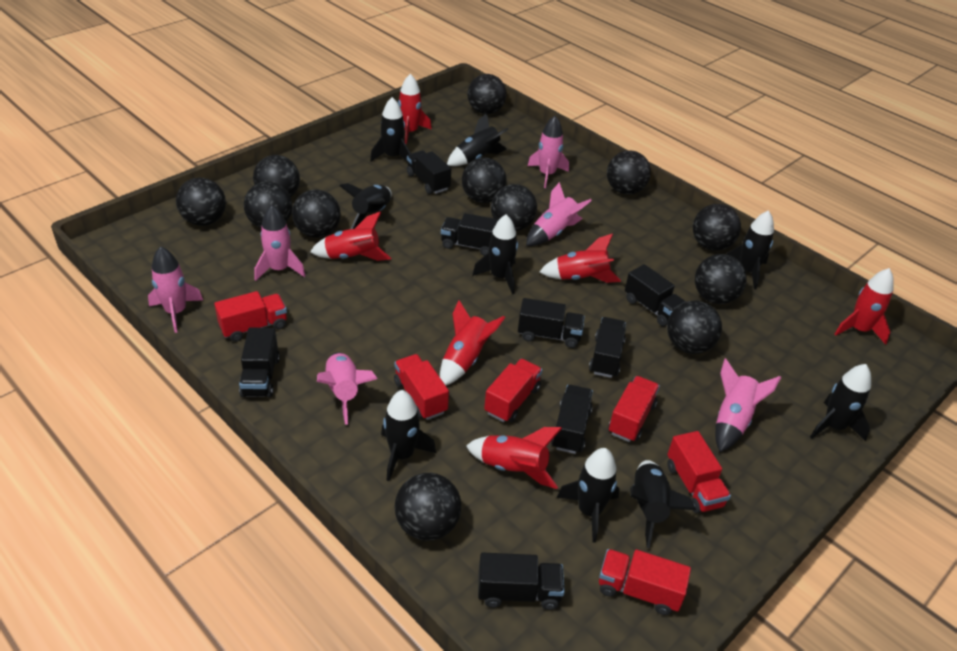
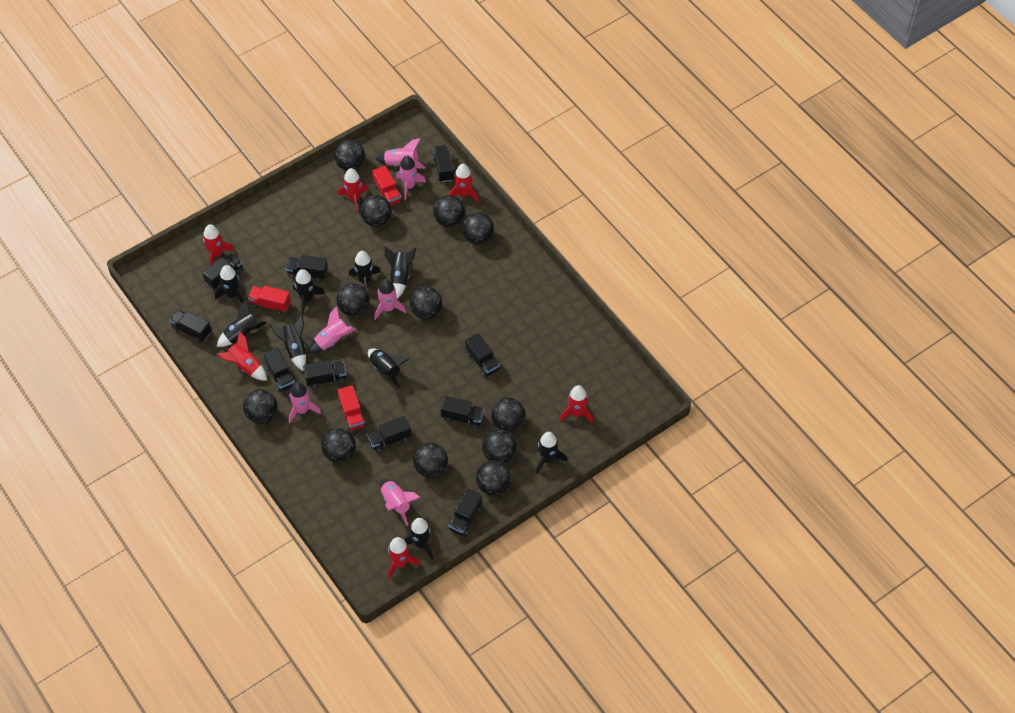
black truck: 8 -> 10
red truck: 6 -> 3

